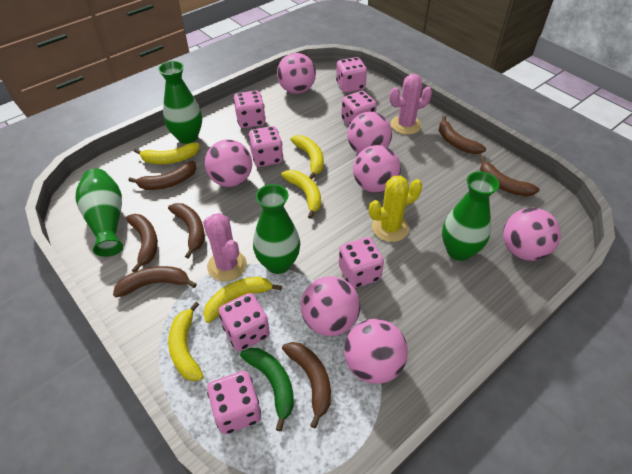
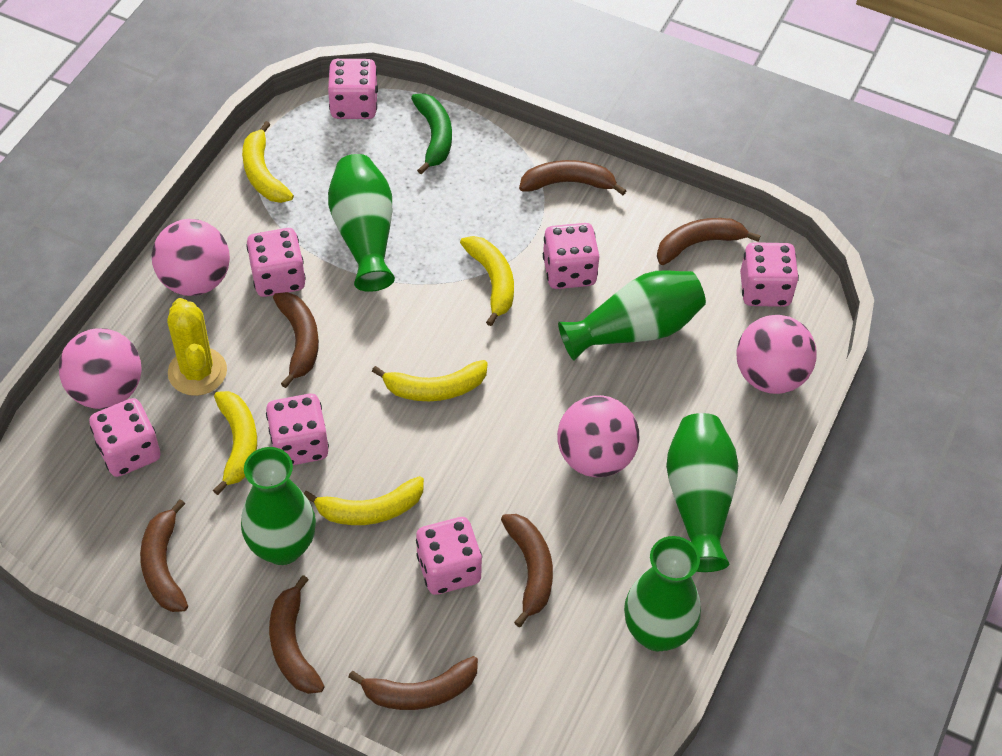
green vase: 4 -> 5
pink ball: 7 -> 4
pink cactus: 2 -> 0

